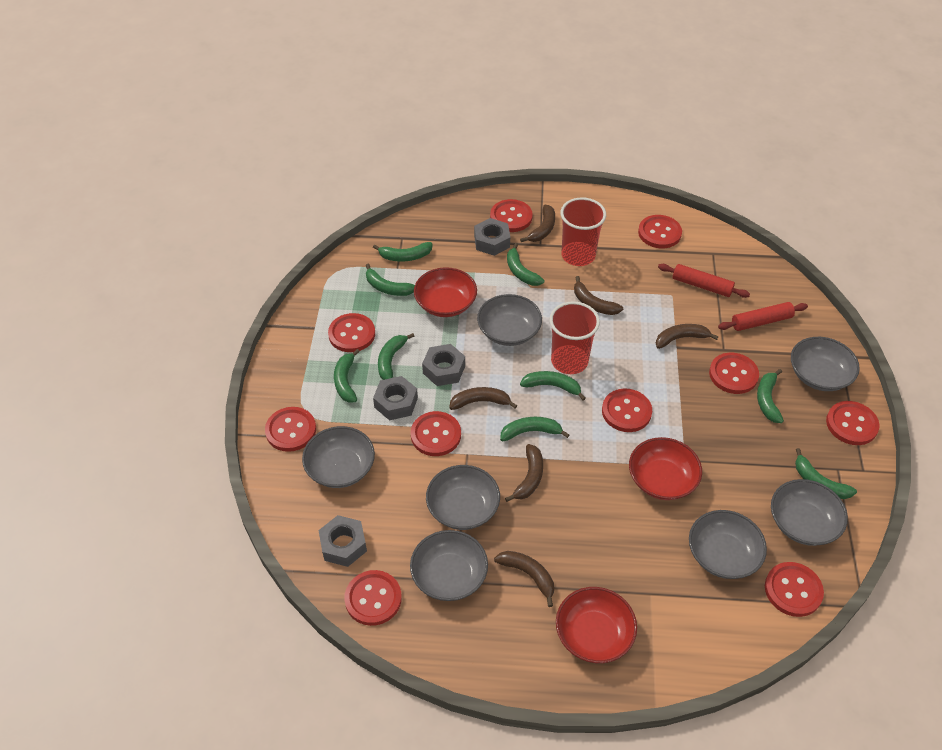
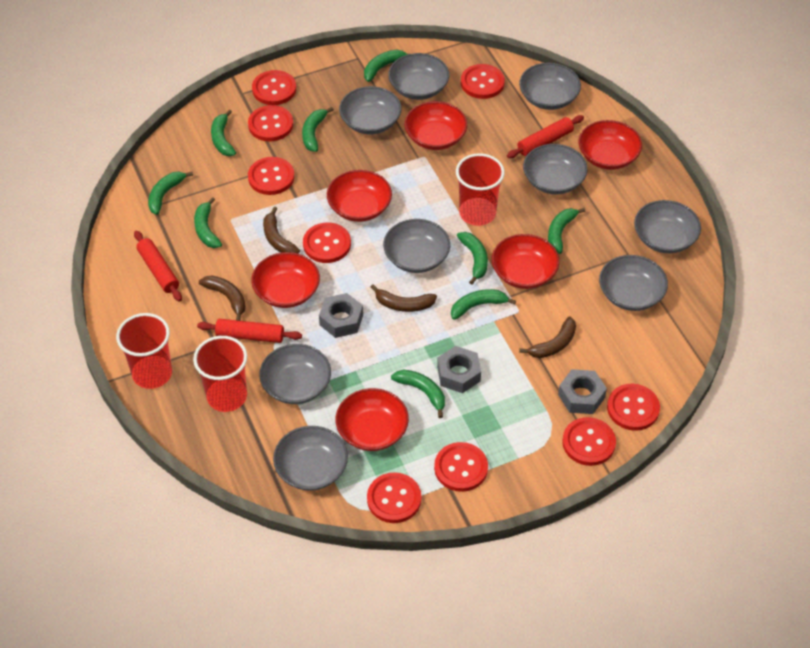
brown banana: 6 -> 4
grey bowl: 7 -> 9
grey nut: 4 -> 3
red bowl: 3 -> 6
red button: 10 -> 9
red cup: 2 -> 3
red rolling pin: 2 -> 3

